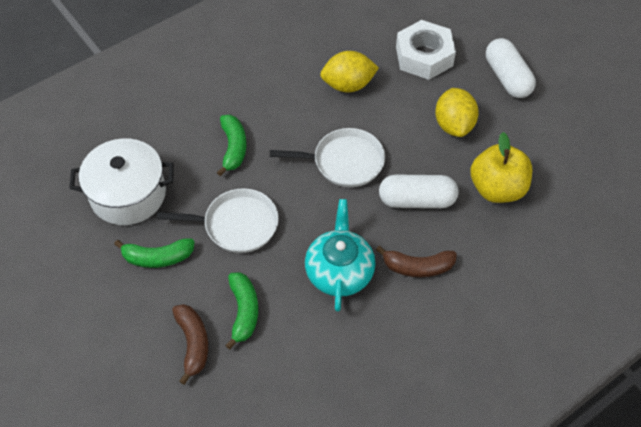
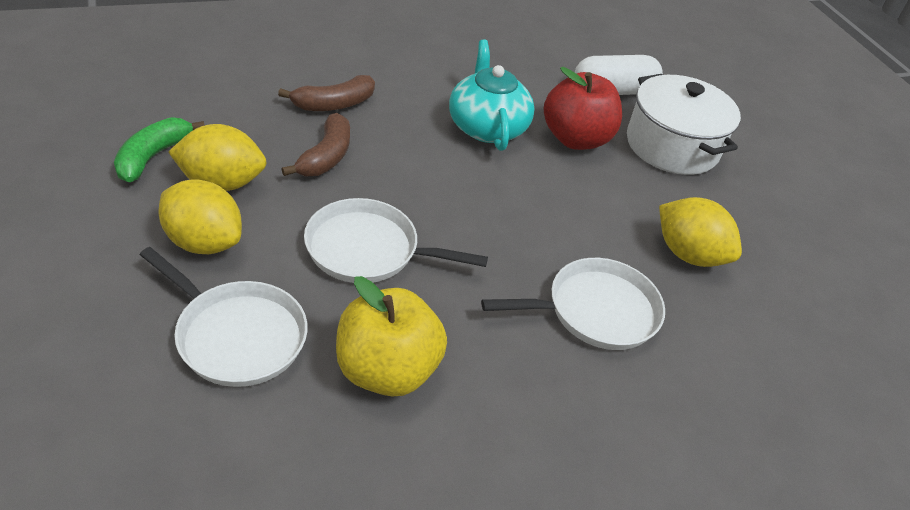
green banana: 3 -> 1
red apple: 0 -> 1
white capsule: 2 -> 1
white nut: 1 -> 0
white pan: 2 -> 3
yellow lemon: 2 -> 3

